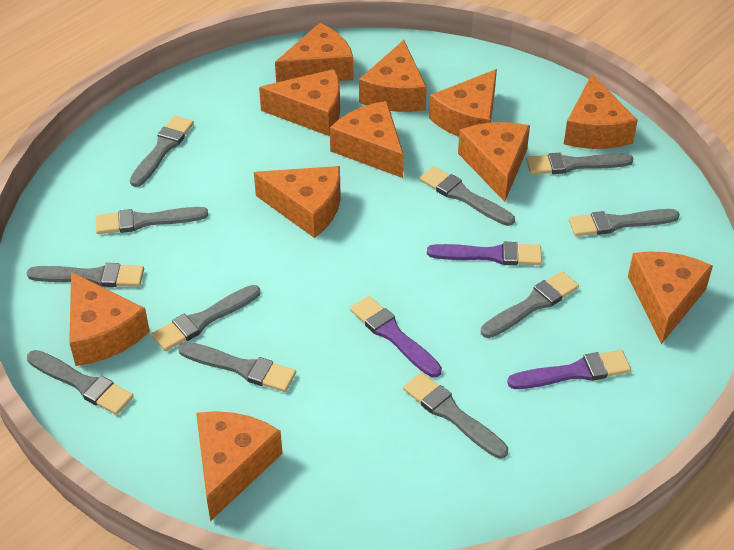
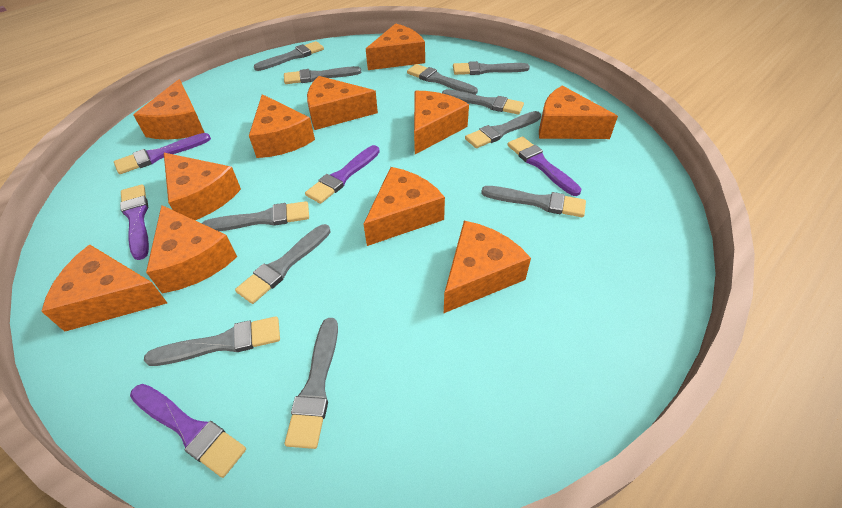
purple brush: 3 -> 5

